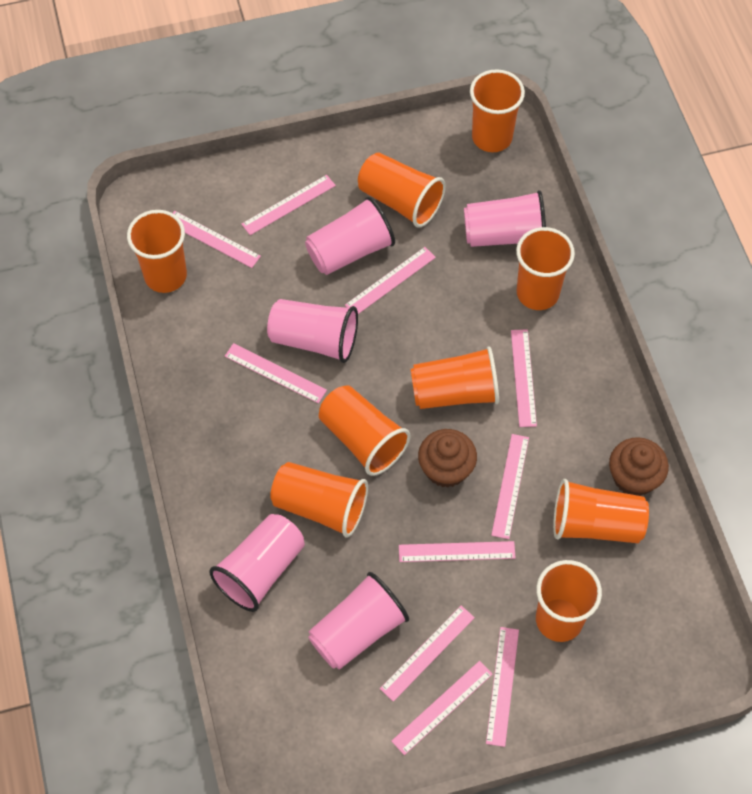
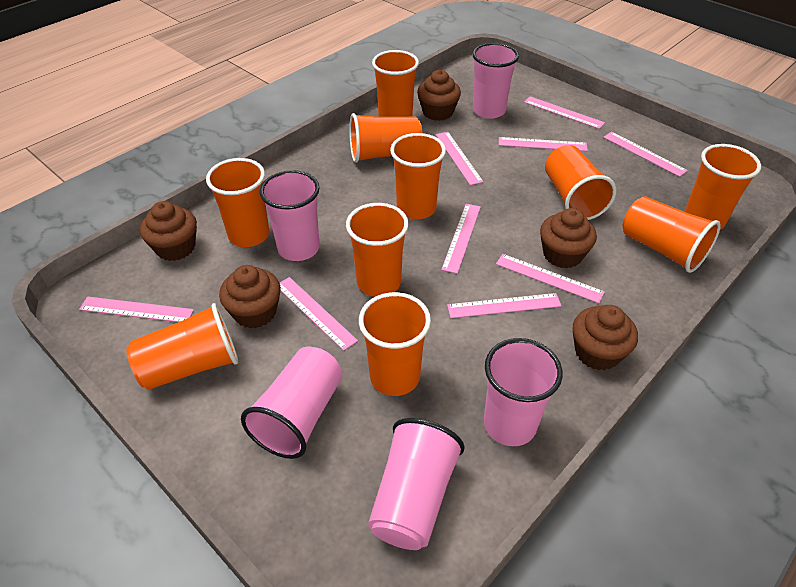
brown cupcake: 2 -> 5
orange cup: 9 -> 10
pink ruler: 10 -> 9

